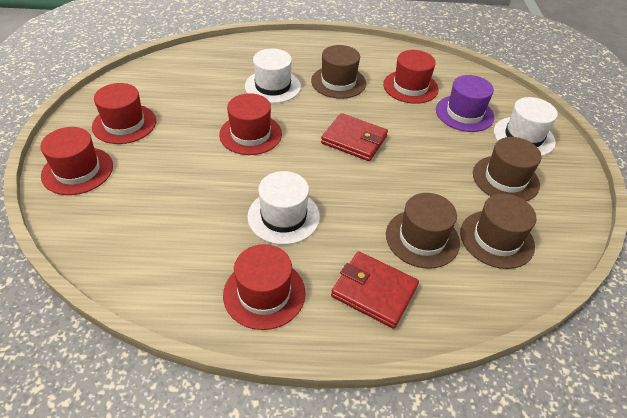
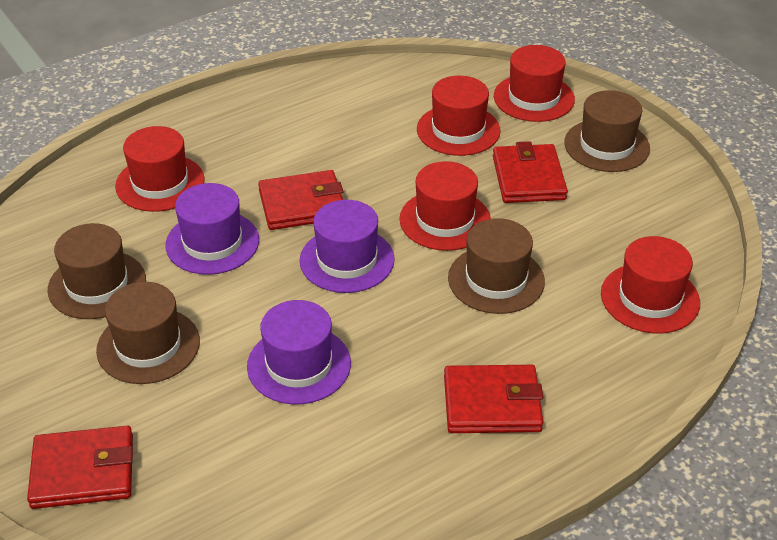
purple hat: 1 -> 3
red wallet: 2 -> 4
white hat: 3 -> 0

